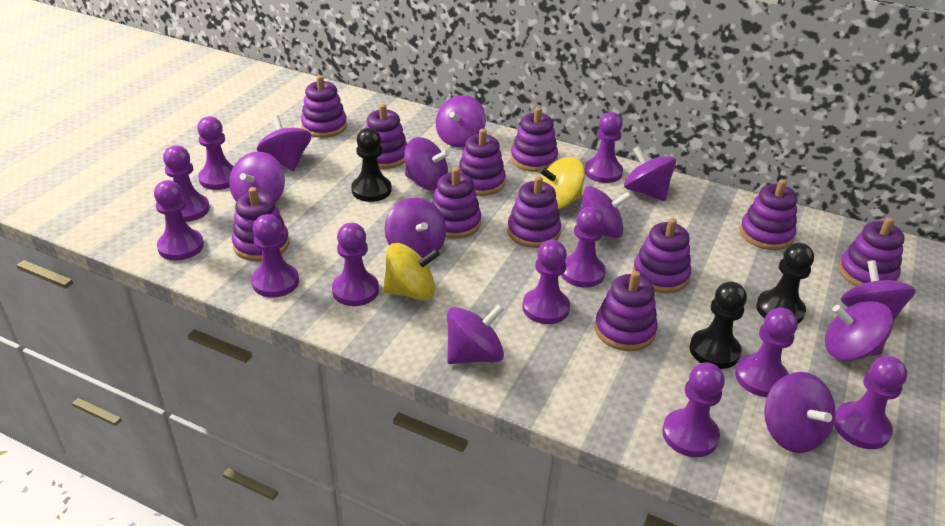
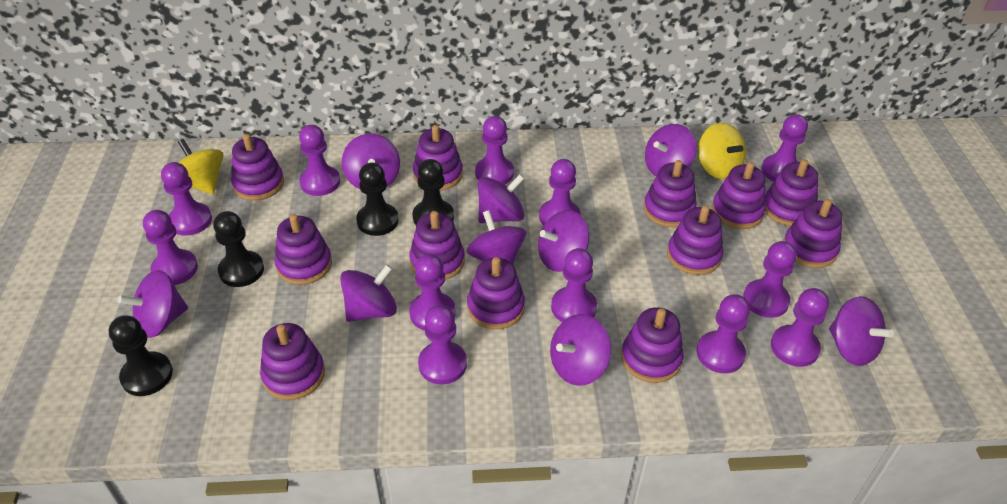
black pawn: 3 -> 4
purple pawn: 11 -> 12
purple spinning top: 11 -> 9
purple stacking toy: 11 -> 12

